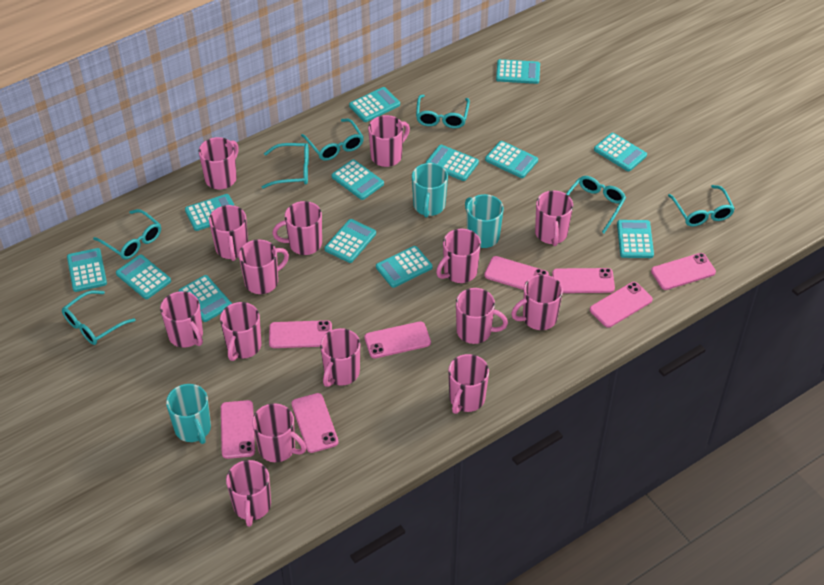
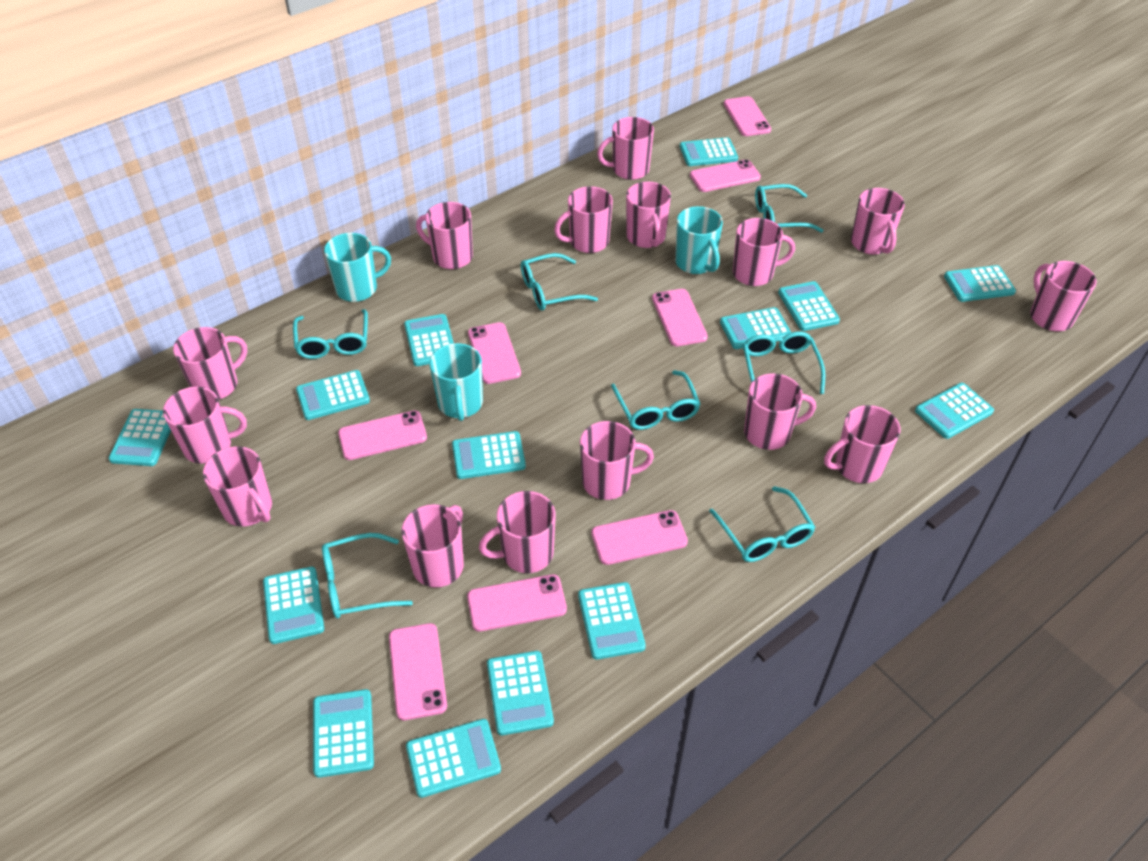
turquoise calculator: 13 -> 14

